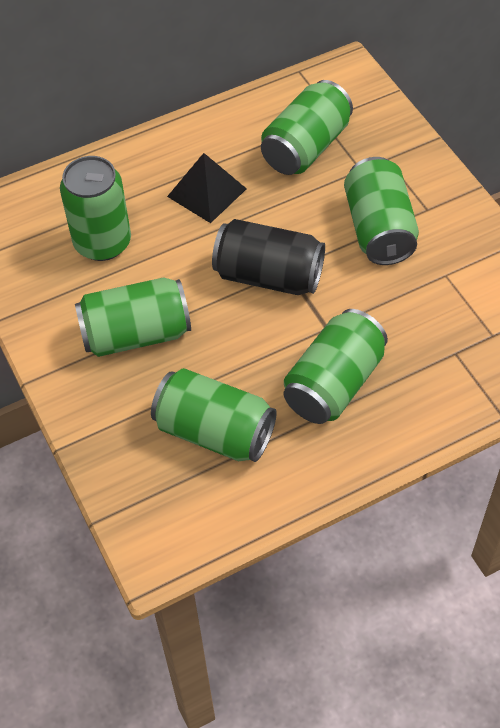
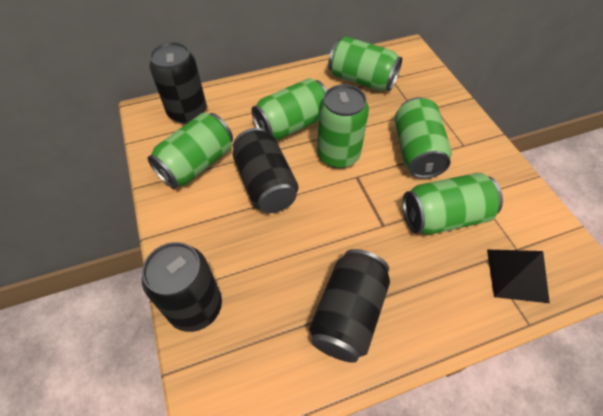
black can: 1 -> 4

